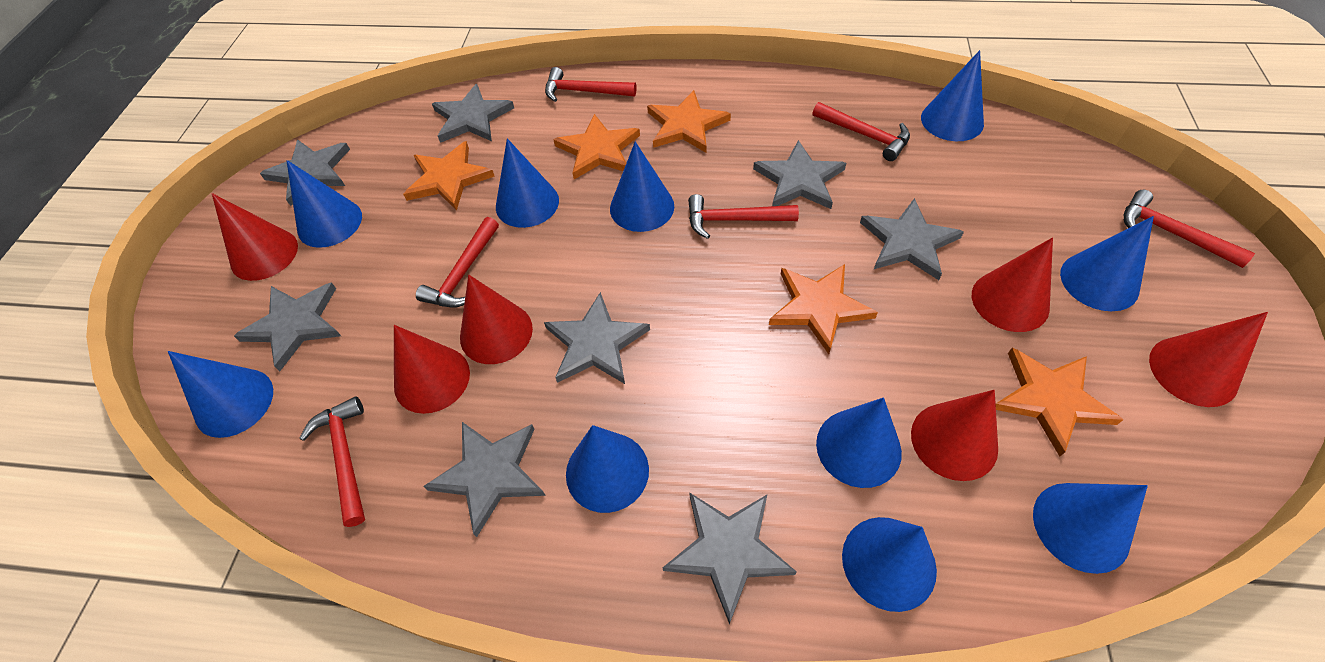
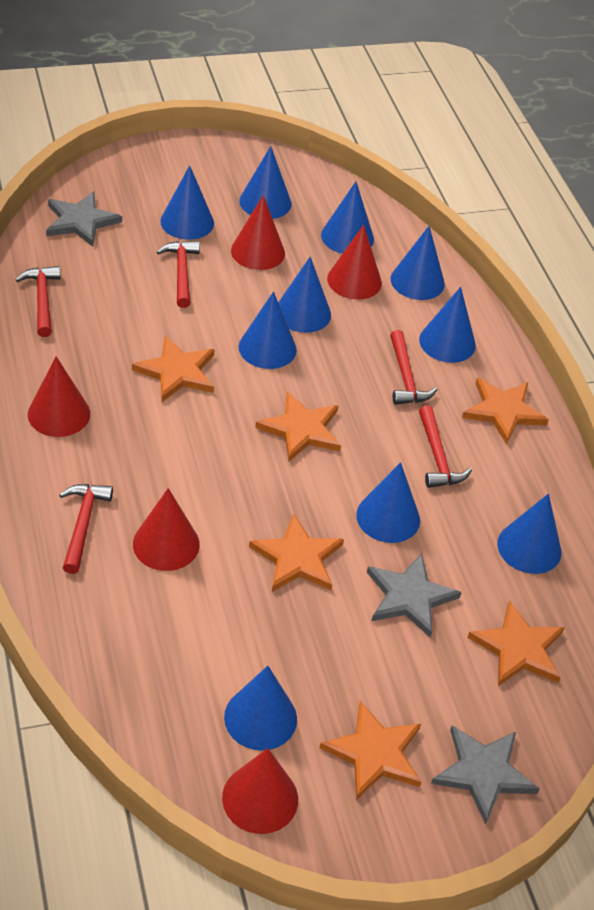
grey star: 8 -> 3
orange star: 5 -> 6
red cone: 6 -> 5
red hammer: 6 -> 5

